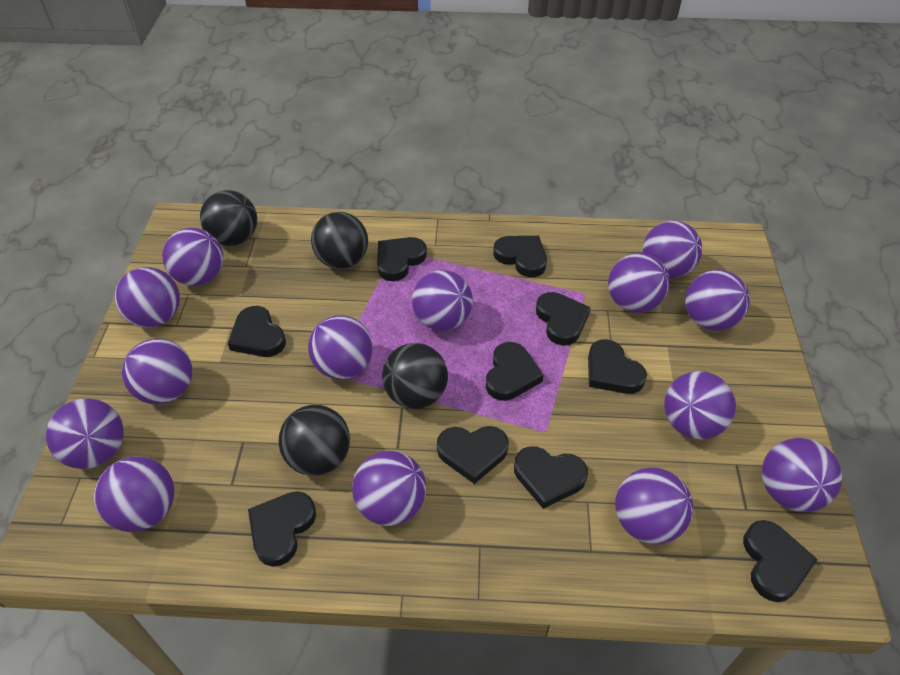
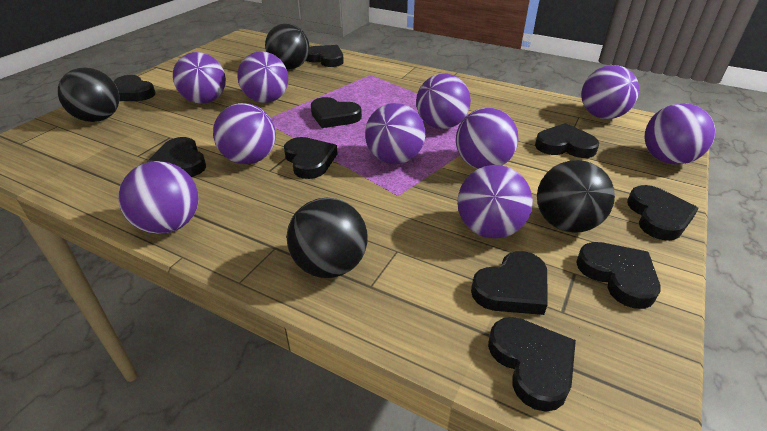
purple ball: 14 -> 10

